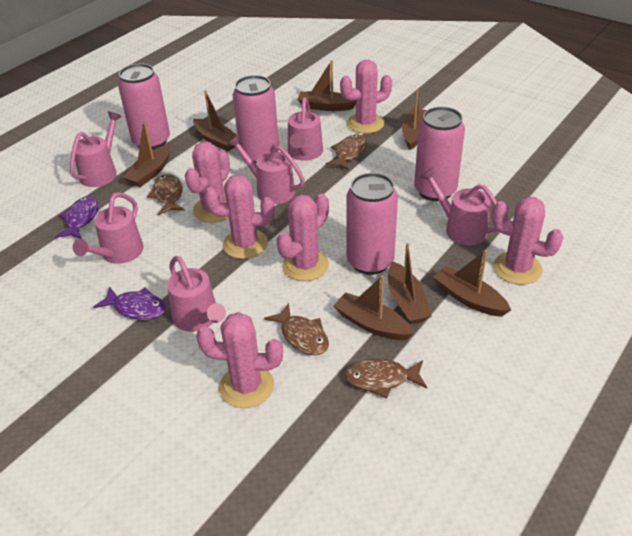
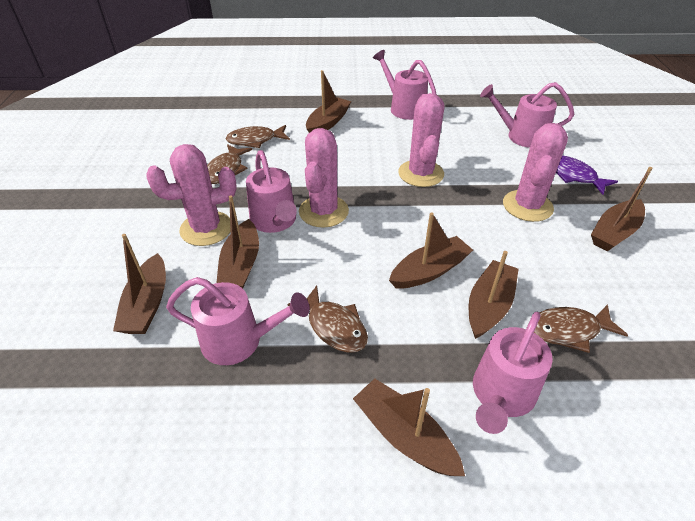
pink cactus: 6 -> 4
pink can: 4 -> 0
pink watering can: 6 -> 5
purple fish: 2 -> 1

